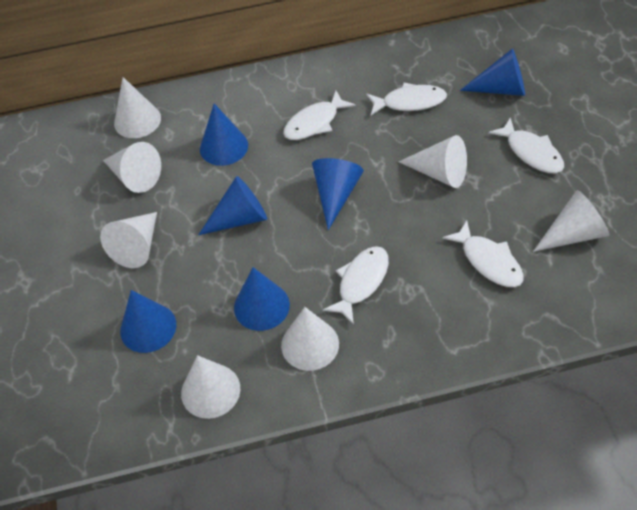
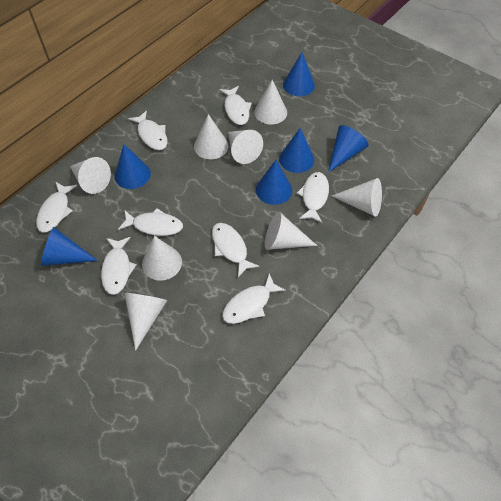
white cone: 7 -> 8
white fish: 5 -> 8

